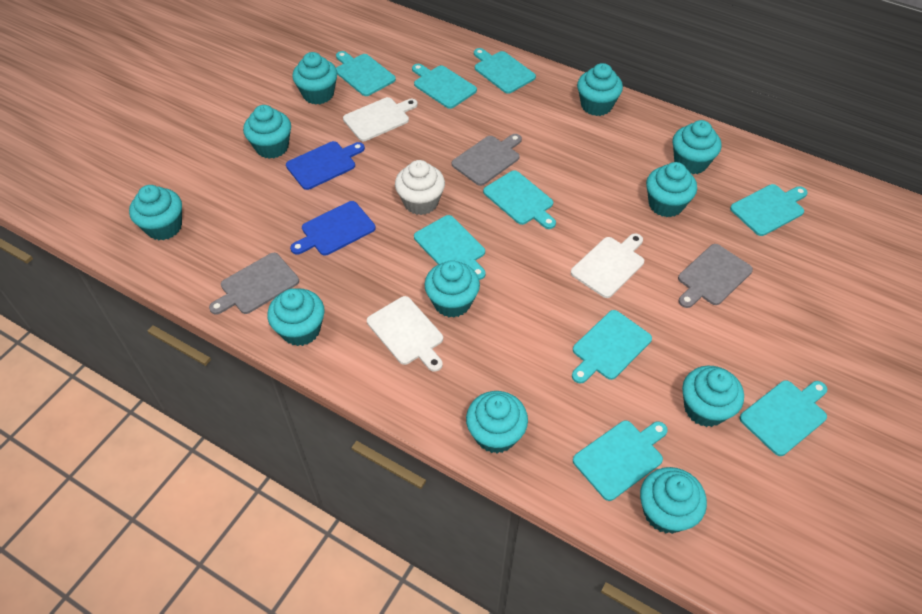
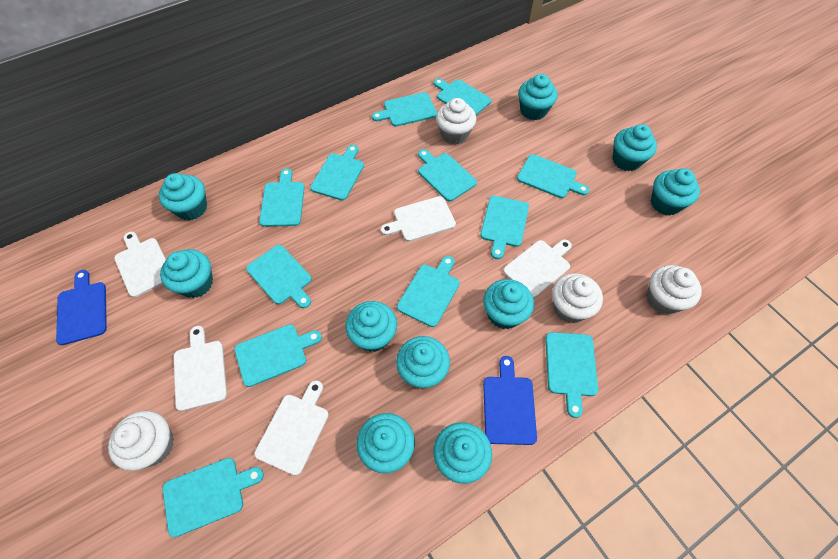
grey cutting board: 3 -> 0
turquoise cupcake: 11 -> 10
turquoise cutting board: 9 -> 12
white cupcake: 1 -> 4
white cutting board: 3 -> 5

